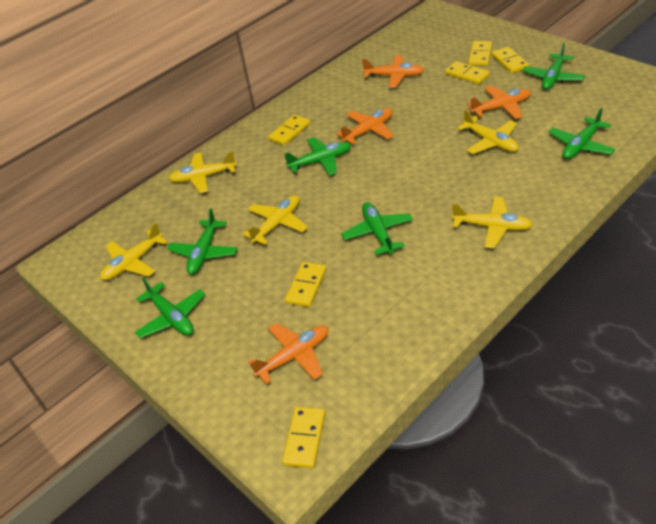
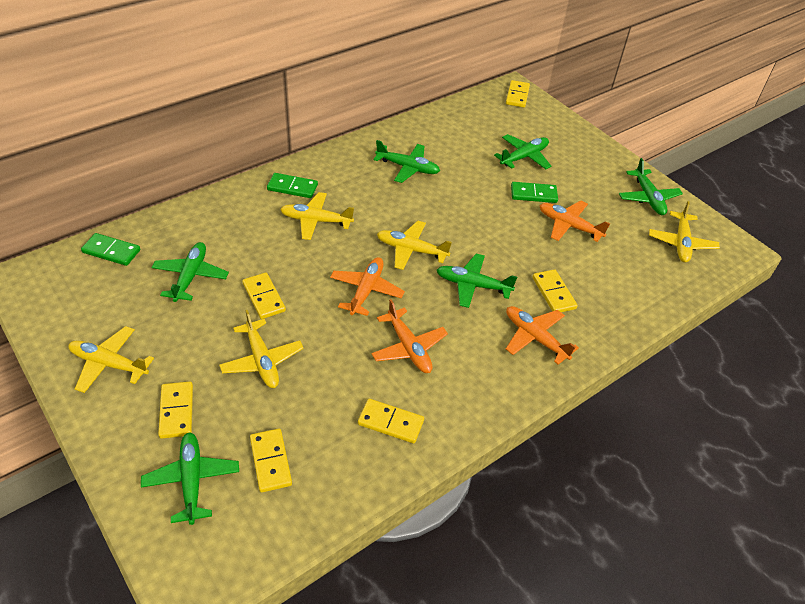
green domino: 0 -> 3

